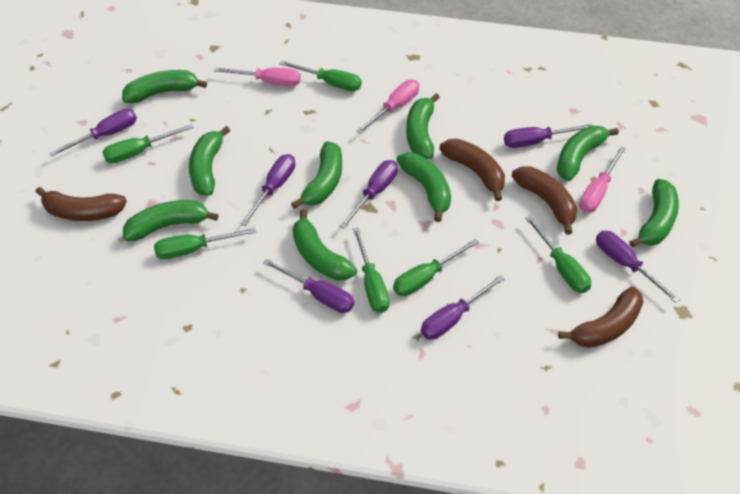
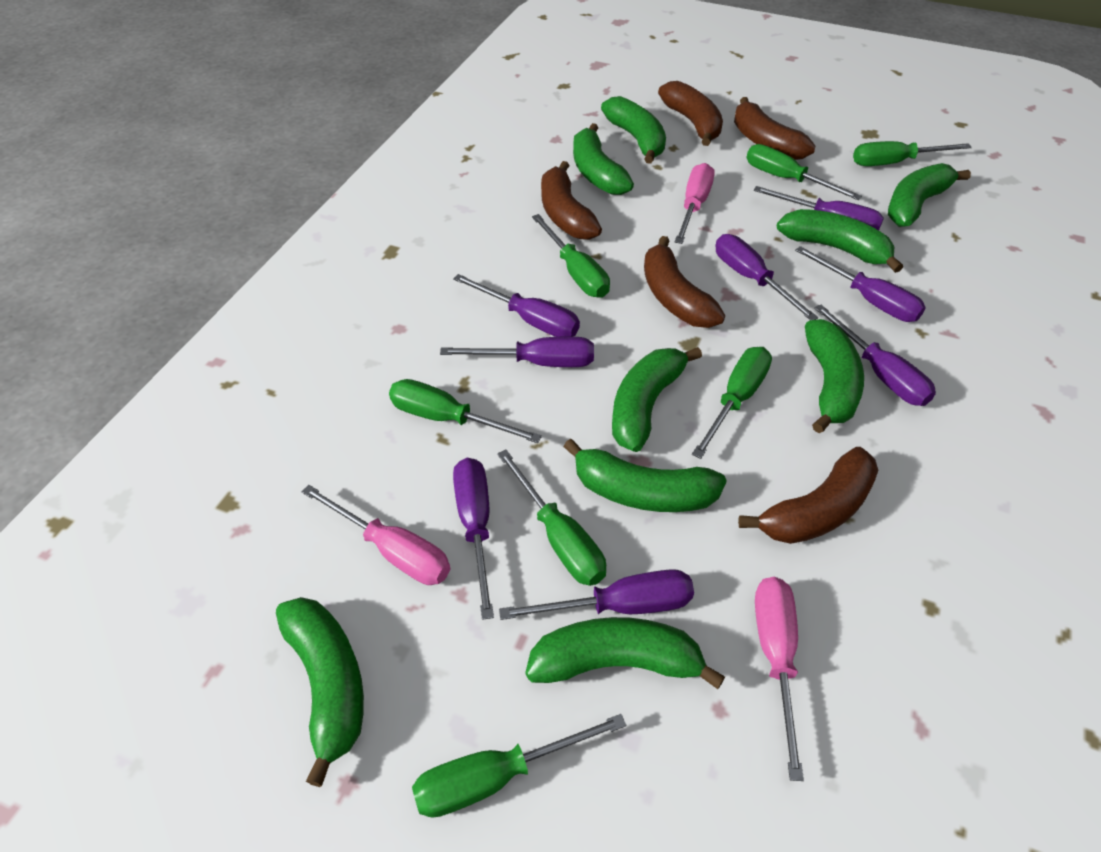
brown banana: 4 -> 5
green screwdriver: 6 -> 7
purple screwdriver: 7 -> 8

